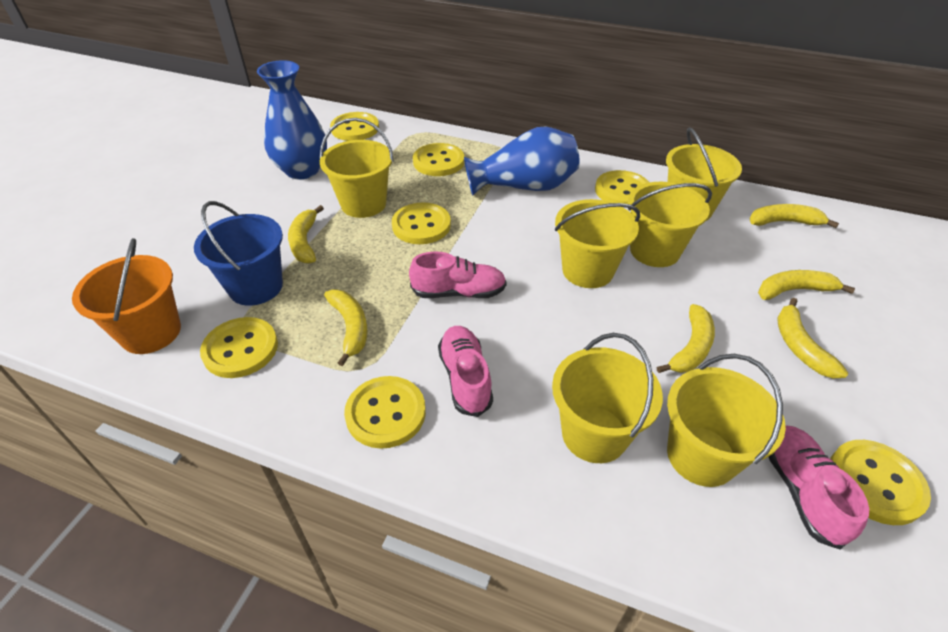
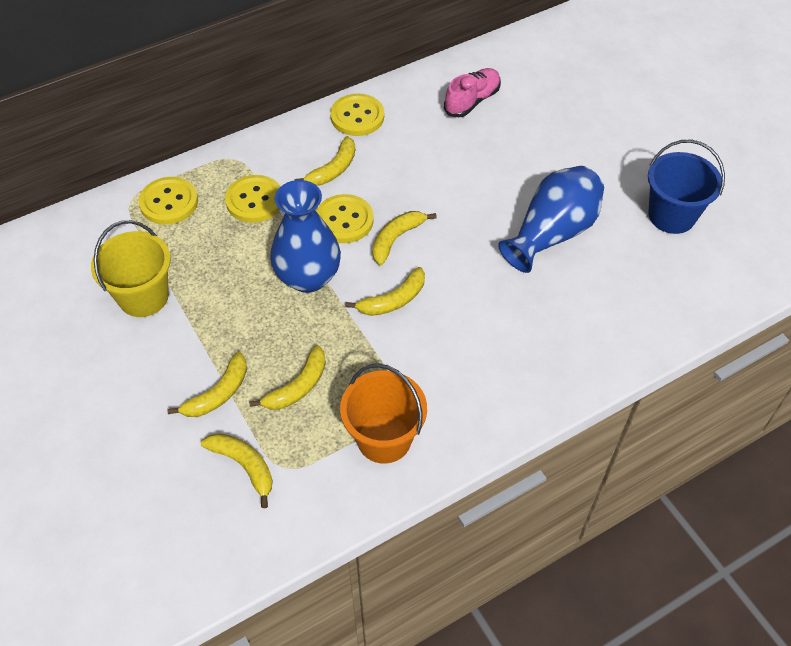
pink shoe: 3 -> 1
yellow bucket: 6 -> 1
yellow button: 7 -> 4

